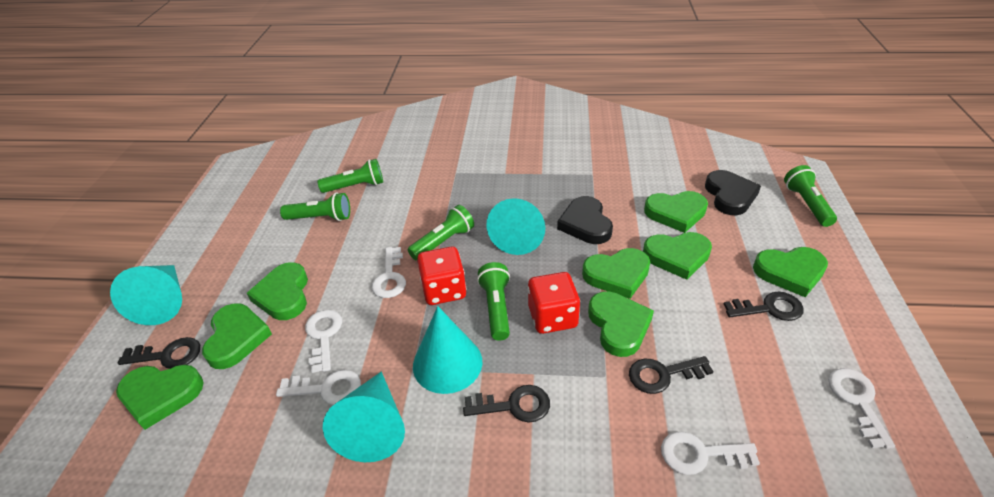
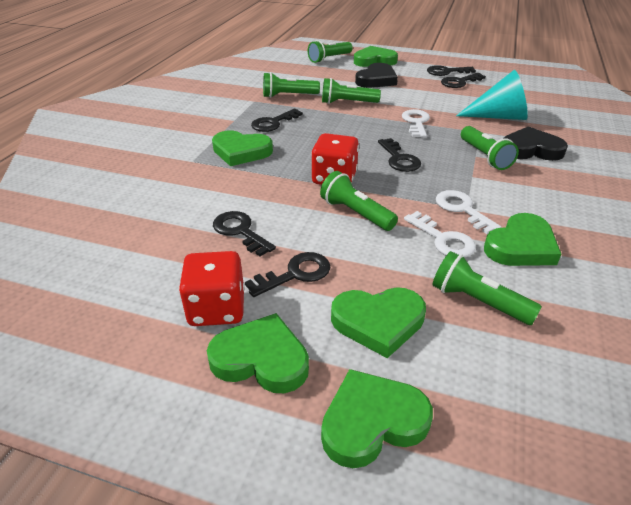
black key: 4 -> 6
green flashlight: 5 -> 6
green heart: 8 -> 6
turquoise cone: 4 -> 1
white key: 5 -> 3

